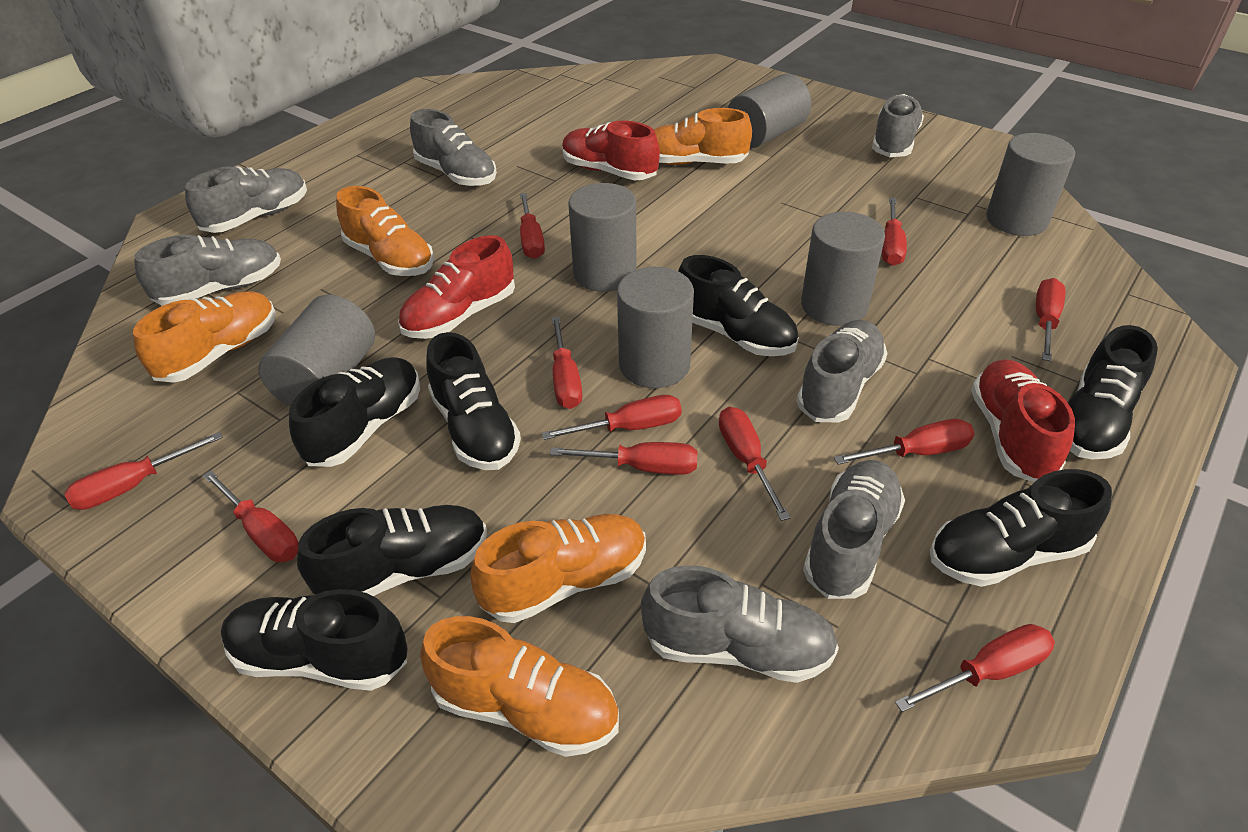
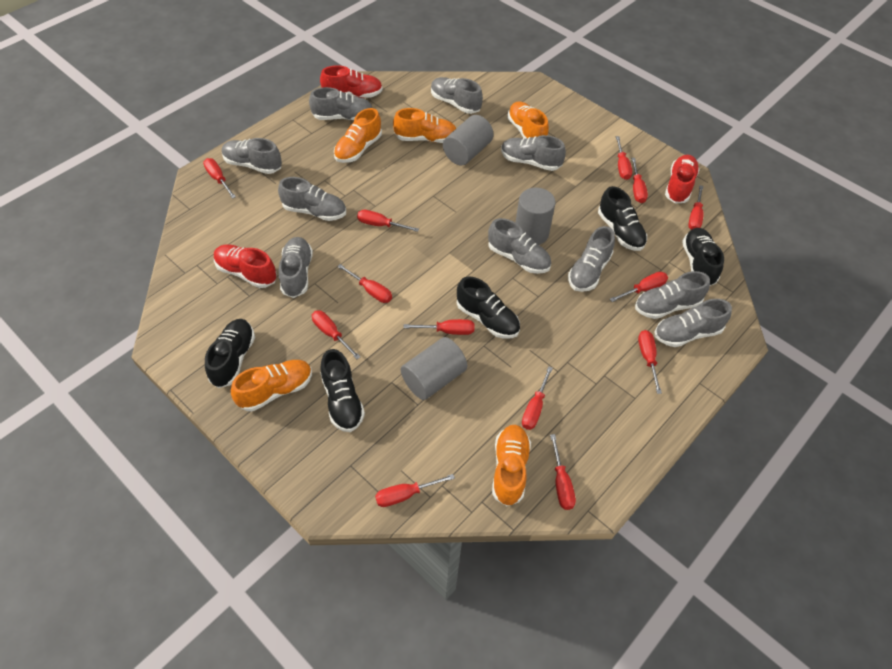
black shoe: 7 -> 5
grey cylinder: 6 -> 3
grey shoe: 7 -> 10
red screwdriver: 11 -> 13

